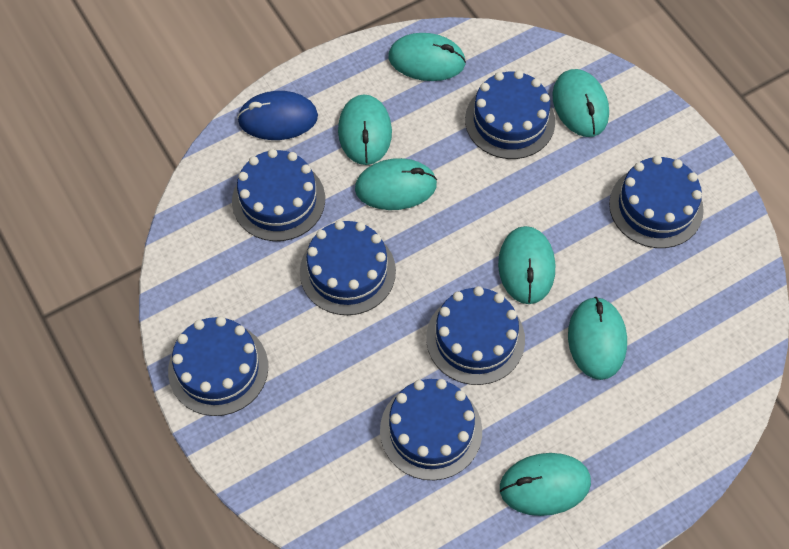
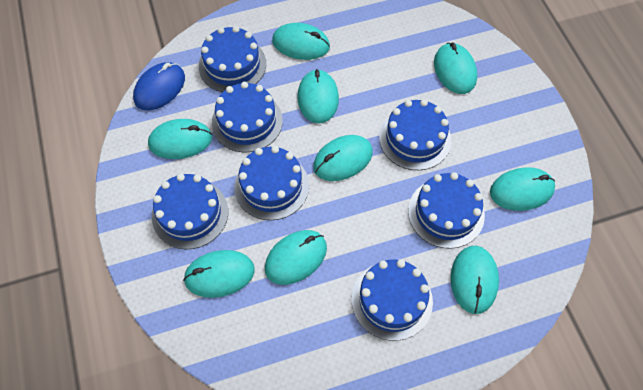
turquoise mouse: 7 -> 9

